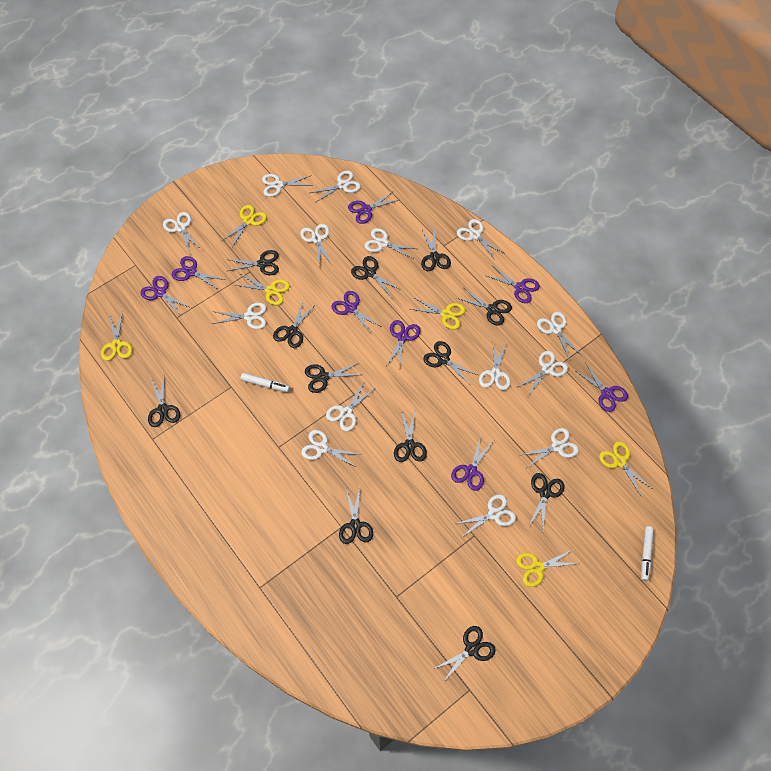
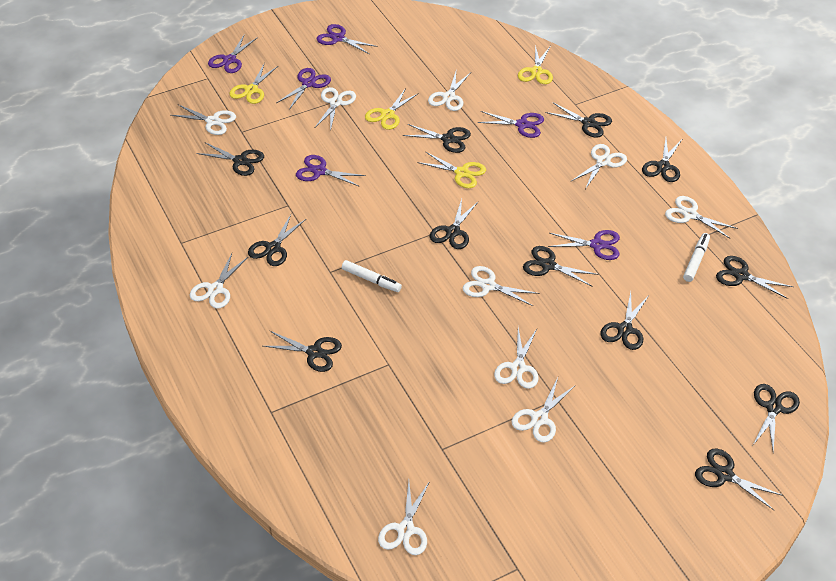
purple scissors: 8 -> 6
white scissors: 14 -> 10
yellow scissors: 6 -> 4

